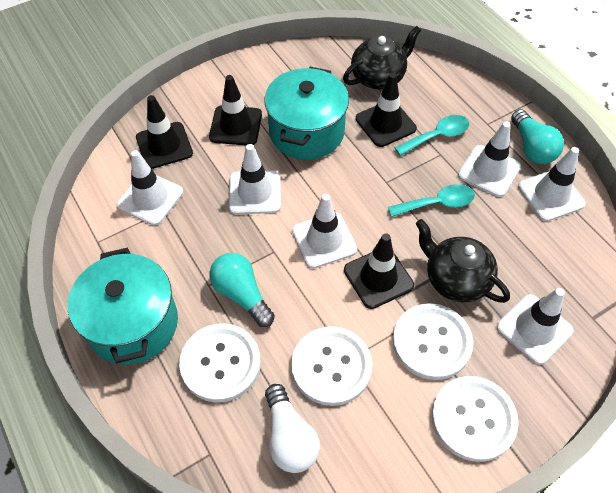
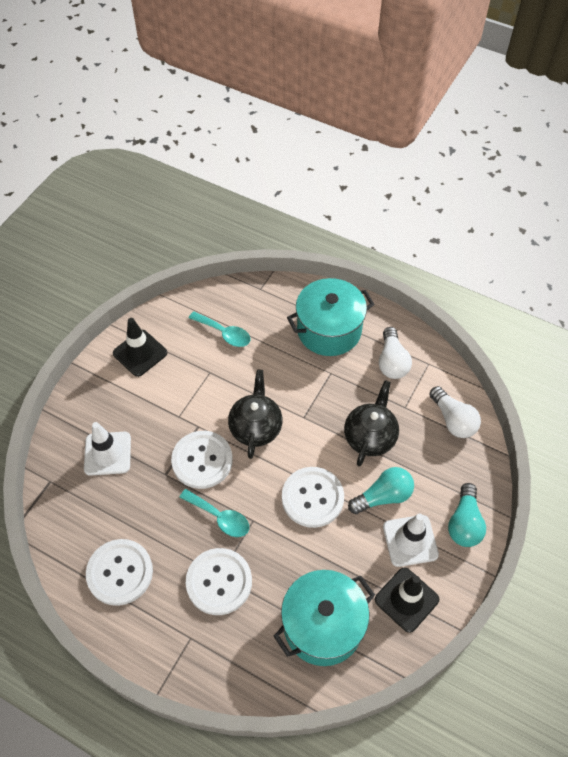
black traffic cone: 4 -> 2
white light bulb: 1 -> 2
white traffic cone: 6 -> 2

